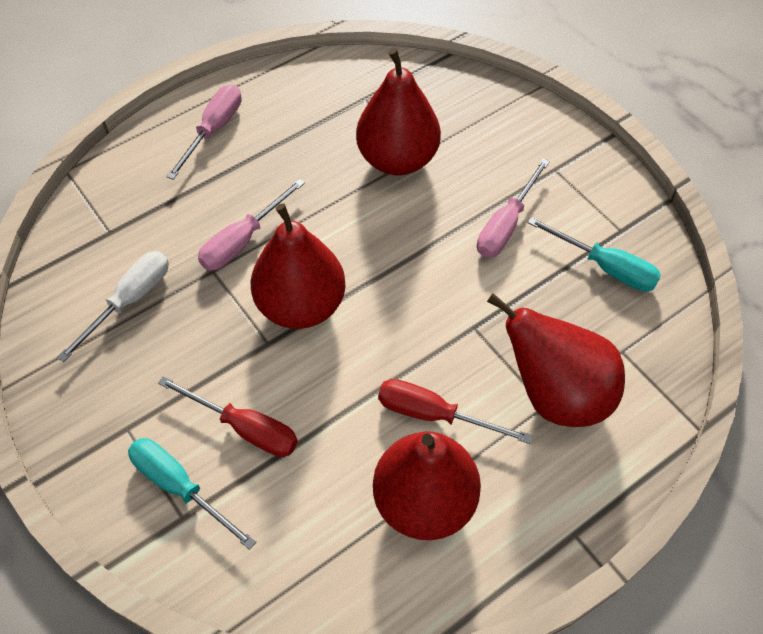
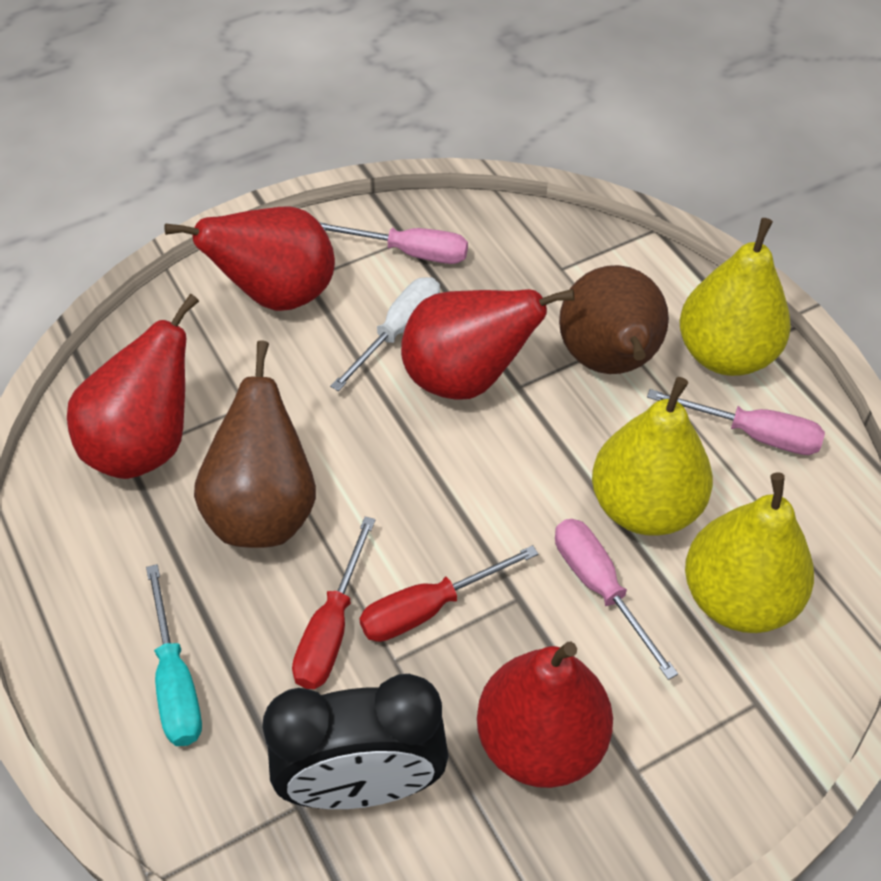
black clock: 0 -> 1
brown pear: 0 -> 2
turquoise screwdriver: 2 -> 1
yellow pear: 0 -> 3

